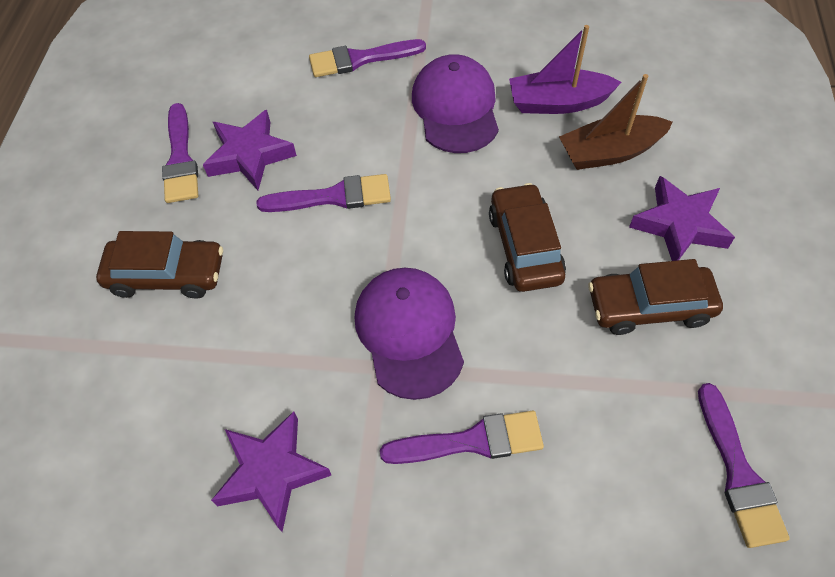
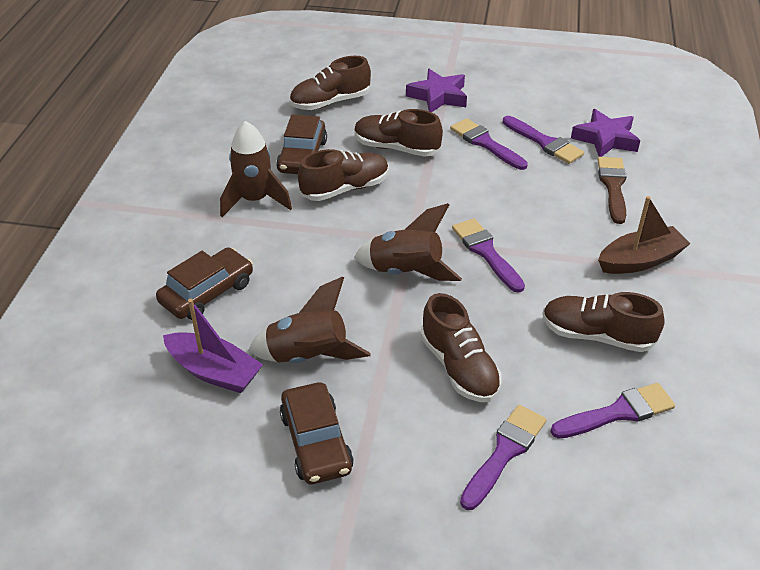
brown brush: 0 -> 1
brown rocket: 0 -> 3
brown shoe: 0 -> 5
purple cap: 2 -> 0
purple star: 3 -> 2

